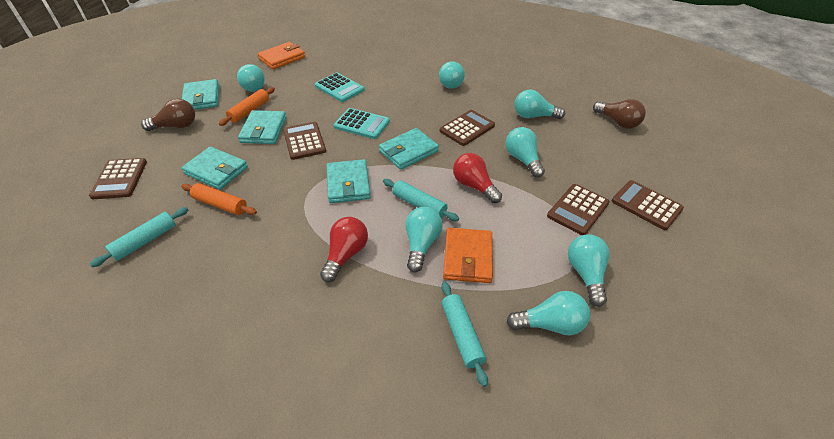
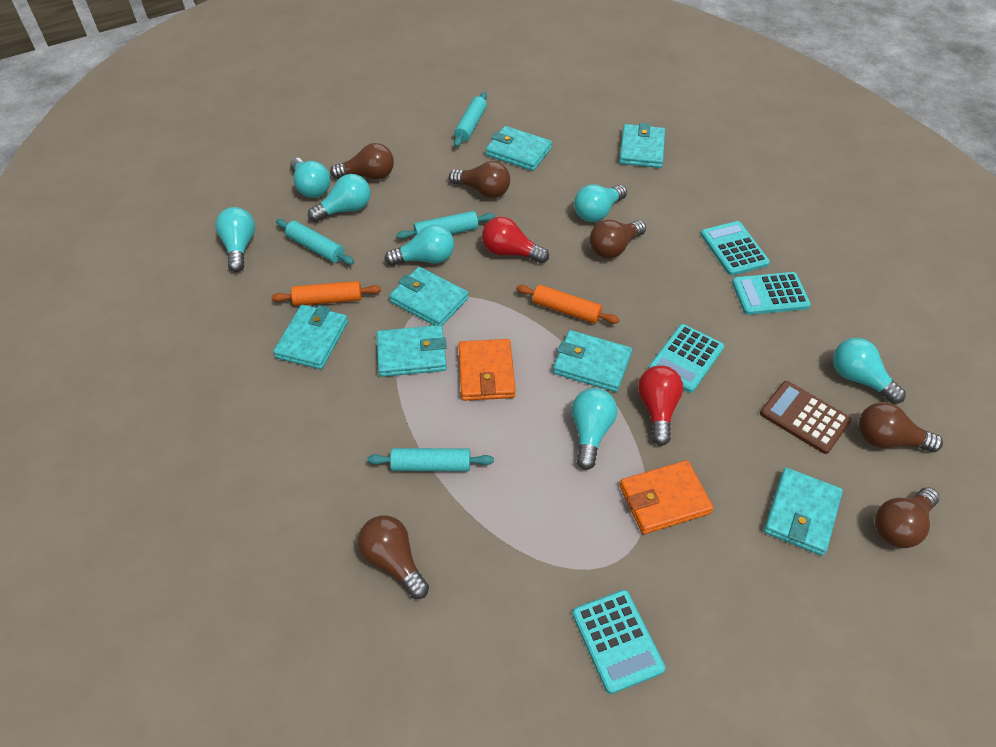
brown calculator: 5 -> 1
brown light bulb: 2 -> 6
turquoise calculator: 2 -> 4
turquoise rolling pin: 3 -> 4
turquoise wallet: 5 -> 7

